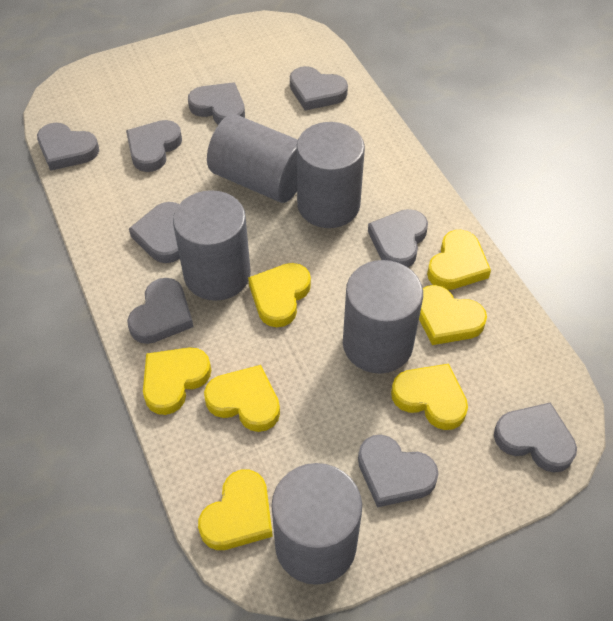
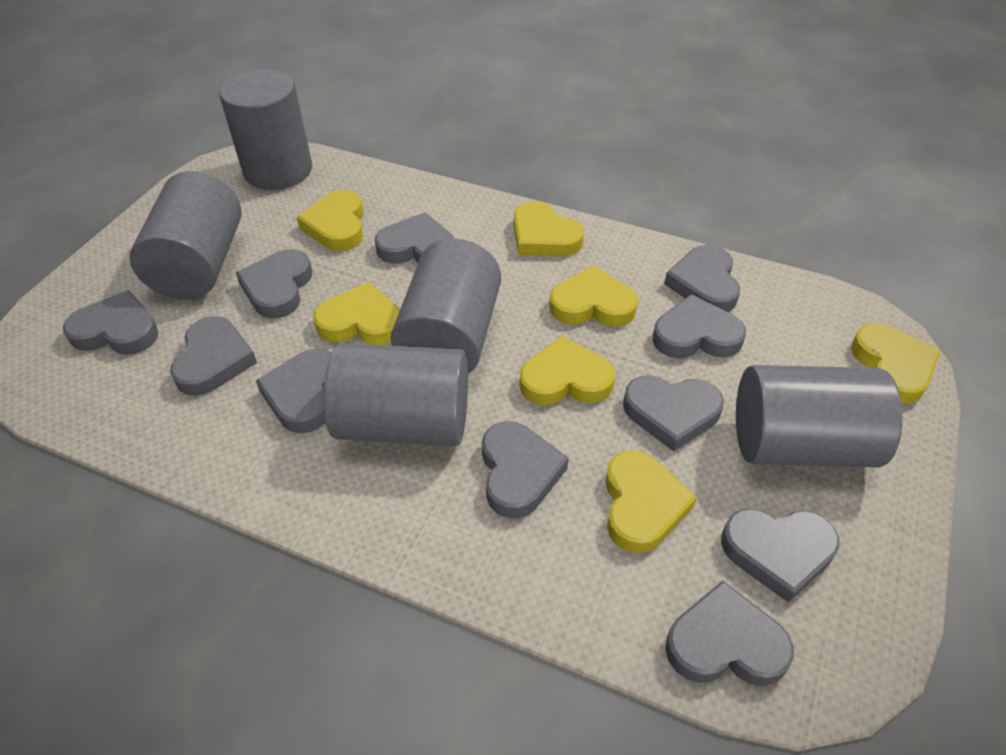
grey heart: 9 -> 11

